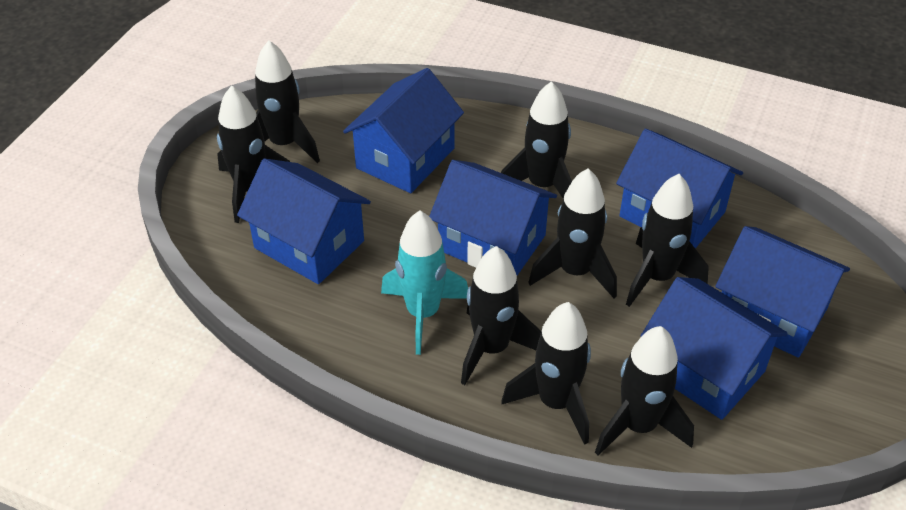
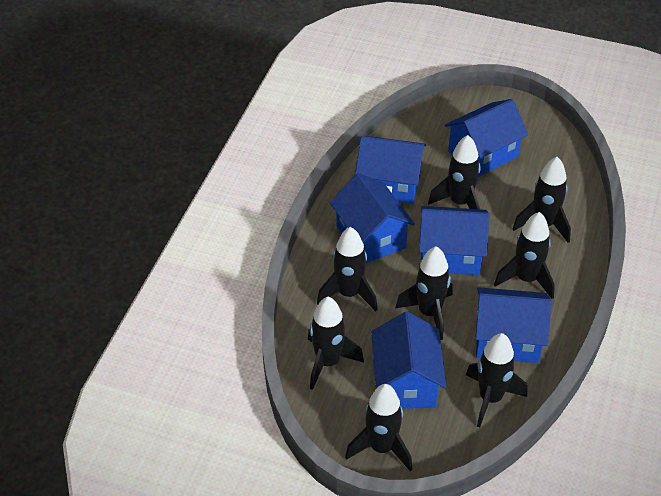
turquoise rocket: 1 -> 0

